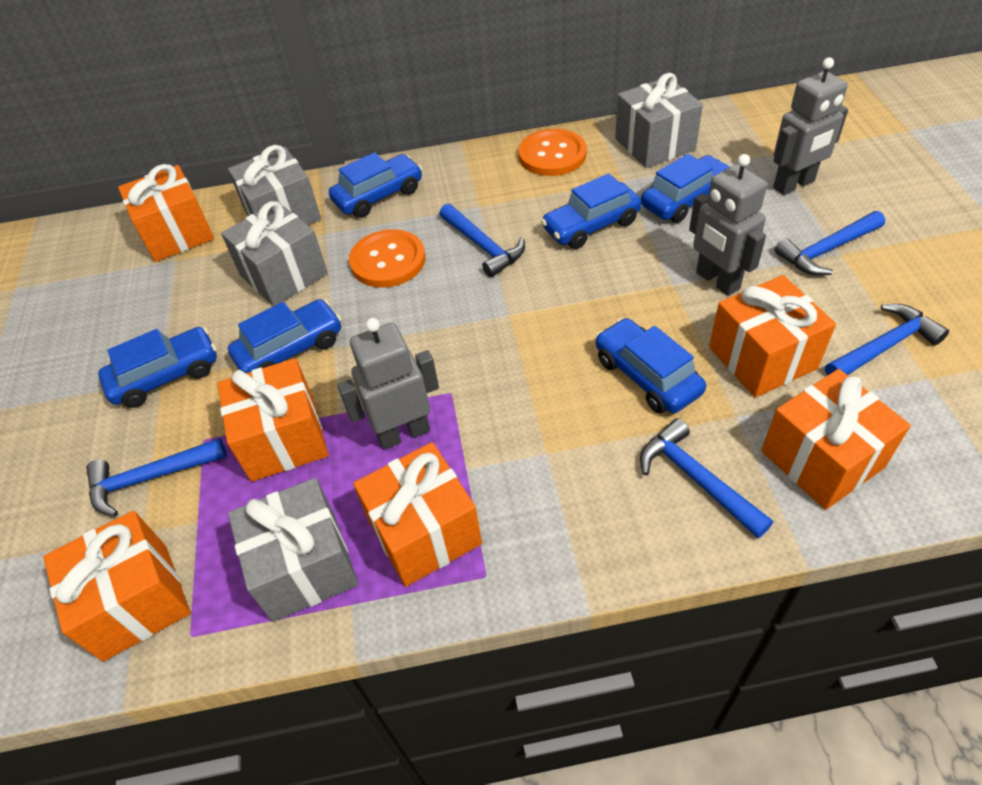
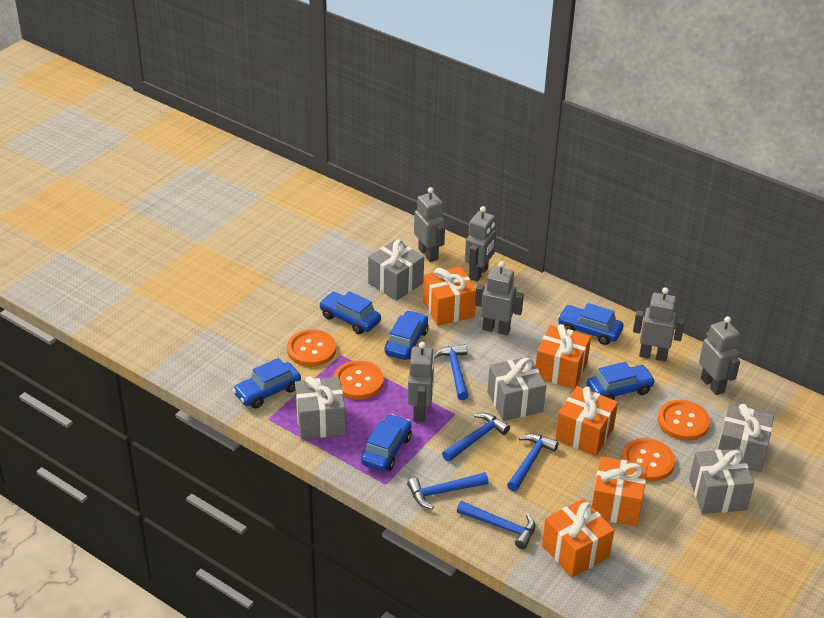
grey gift: 4 -> 5
grey robot: 3 -> 6
orange button: 2 -> 4
orange gift: 6 -> 5

